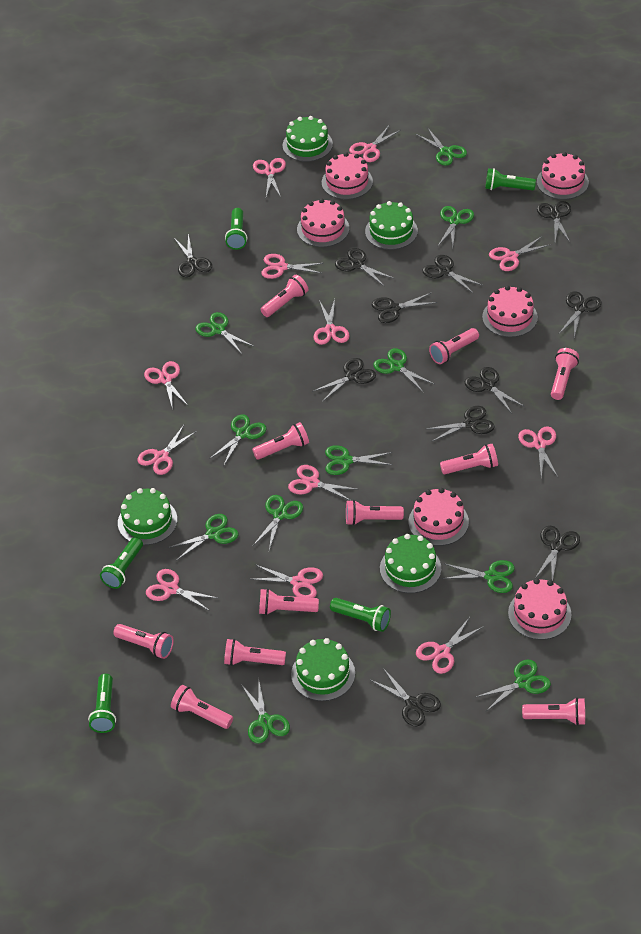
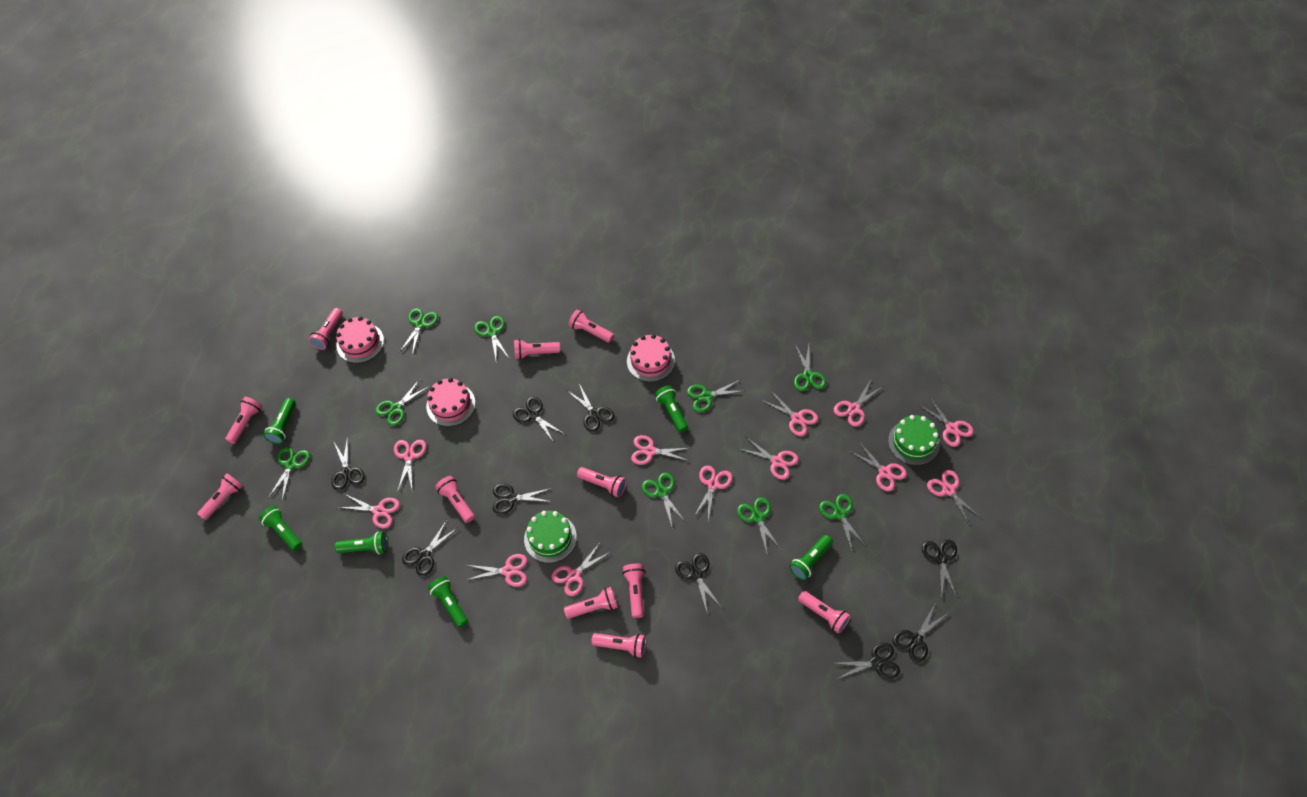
black scissors: 11 -> 9
green cake: 5 -> 2
green flashlight: 5 -> 6
green scissors: 11 -> 9
pink cake: 6 -> 3

